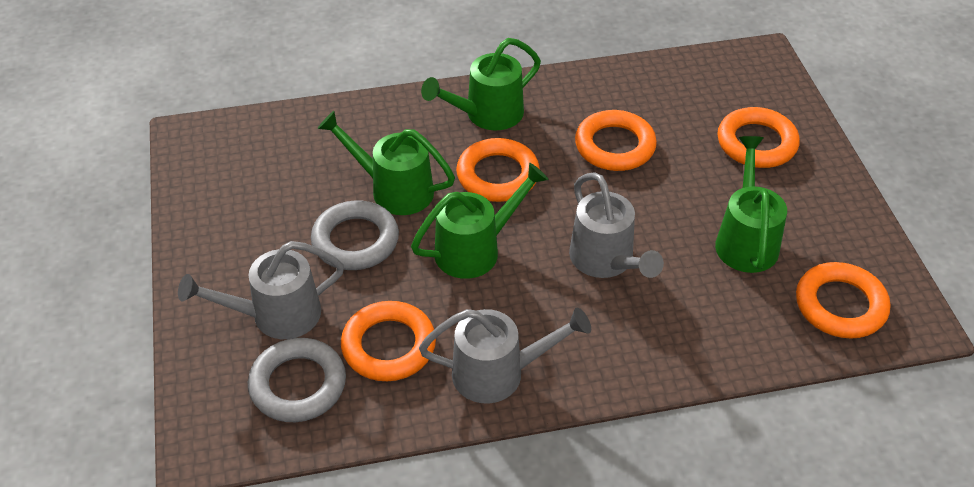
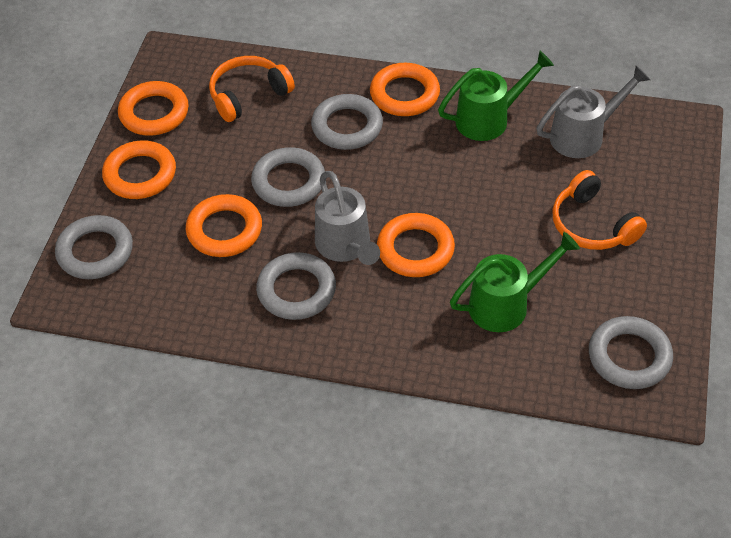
green watering can: 4 -> 2
grey ring: 2 -> 5
grey watering can: 3 -> 2
orange headphones: 0 -> 2

